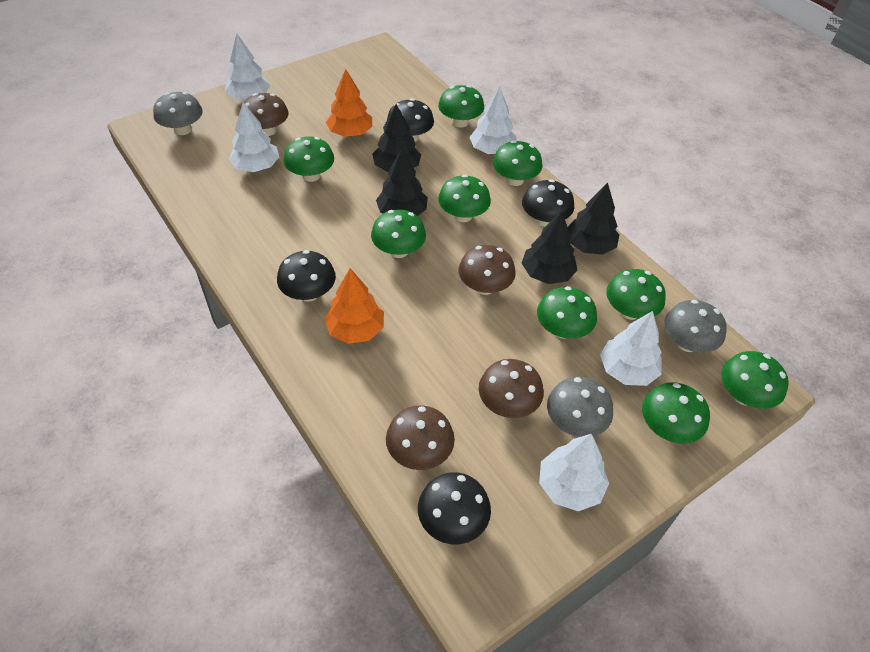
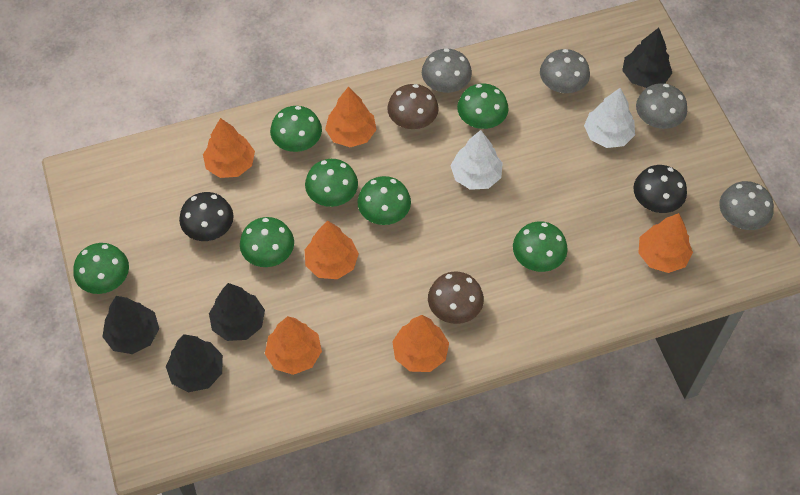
black mushroom: 4 -> 2
brown mushroom: 4 -> 2
green mushroom: 9 -> 7
grey mushroom: 3 -> 4
orange tree: 2 -> 6
white tree: 5 -> 2

